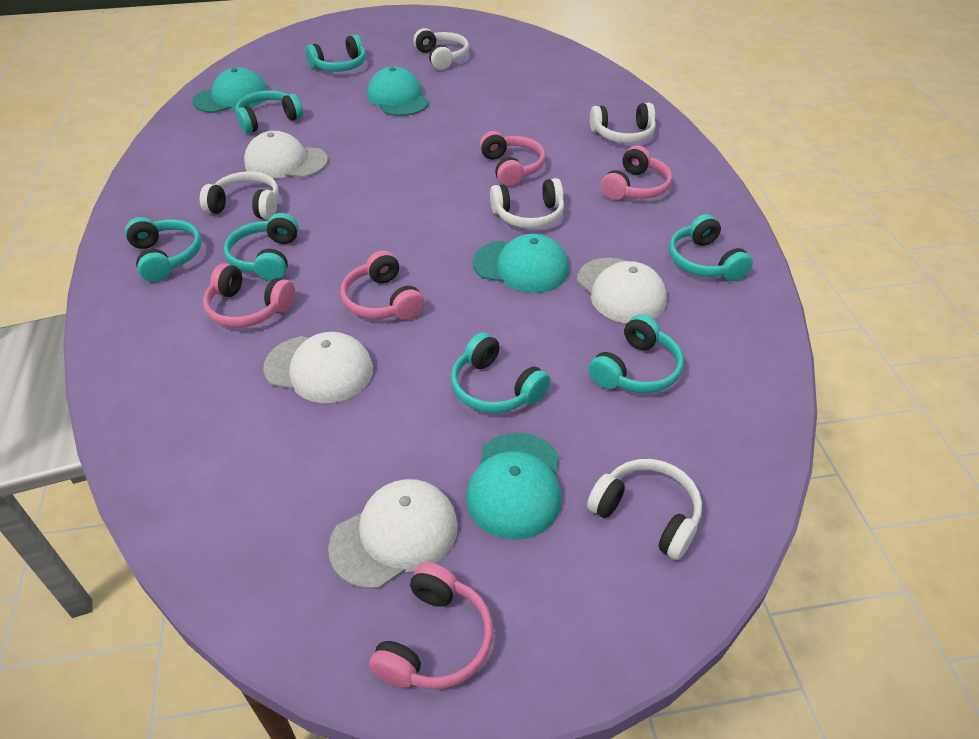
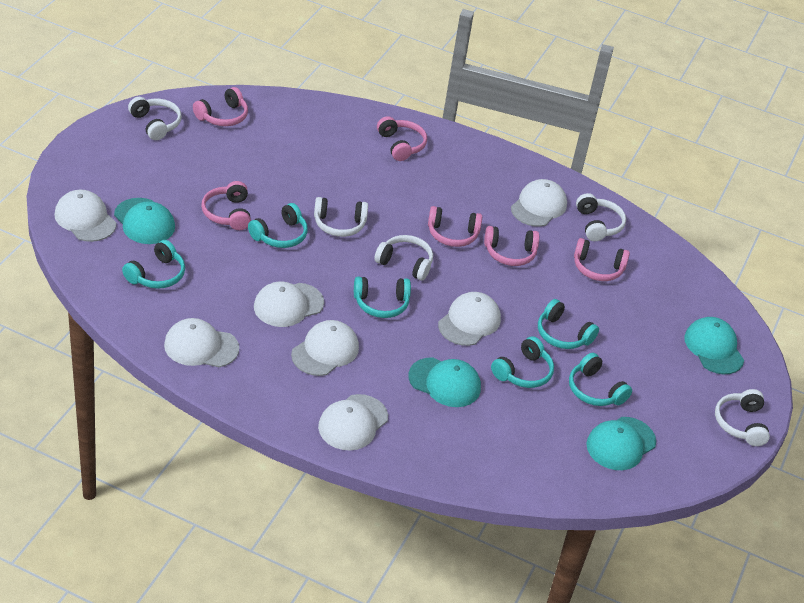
pink headphones: 5 -> 6
turquoise headphones: 7 -> 6
white cap: 4 -> 7

